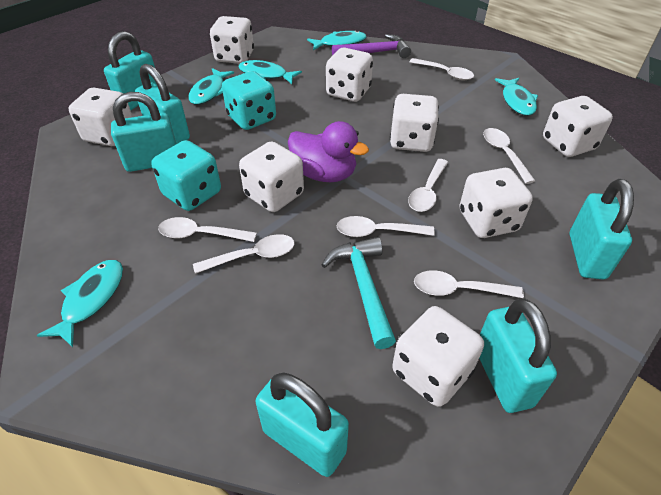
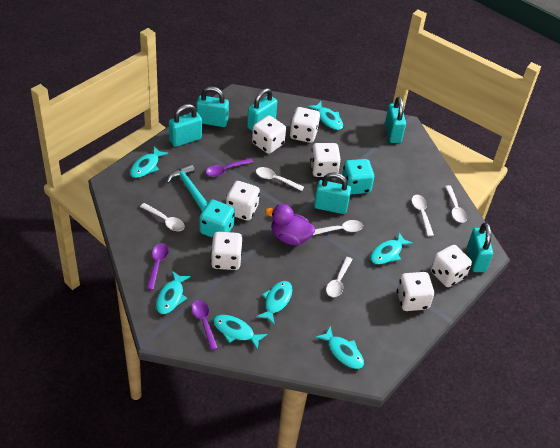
purple hammer: 1 -> 0
purple spoon: 0 -> 3
turquoise fish: 5 -> 7
white dice: 8 -> 7
white spoon: 7 -> 6

